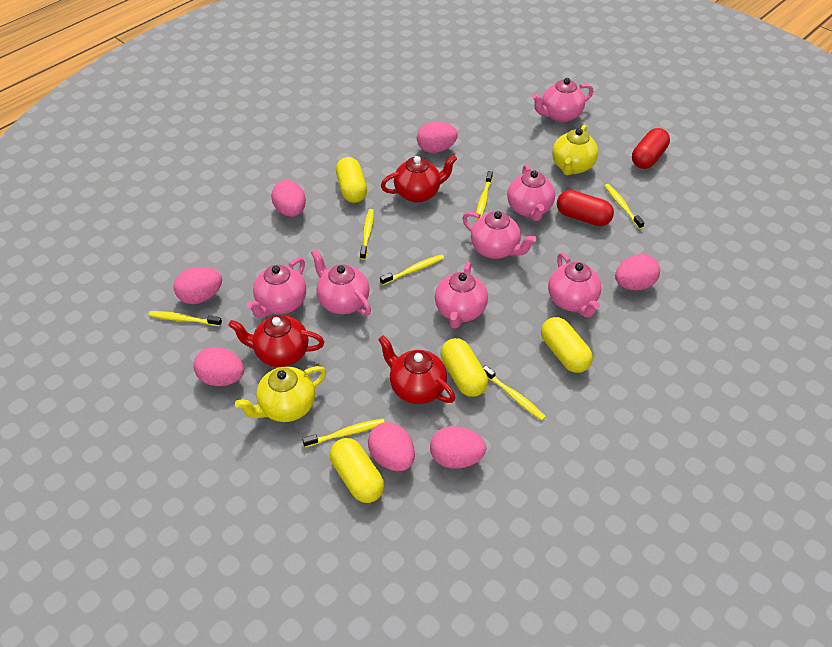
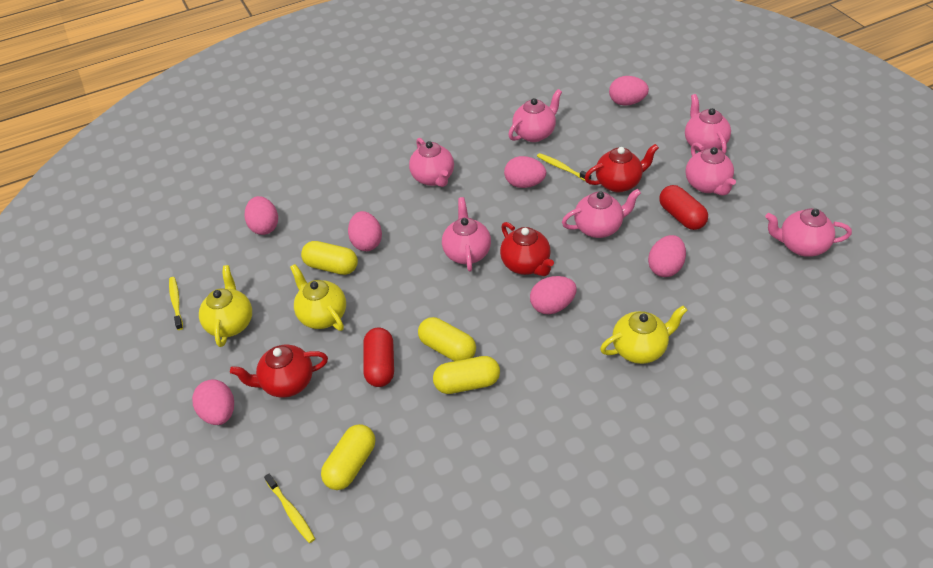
yellow teapot: 2 -> 3
yellow toothbrush: 7 -> 3

